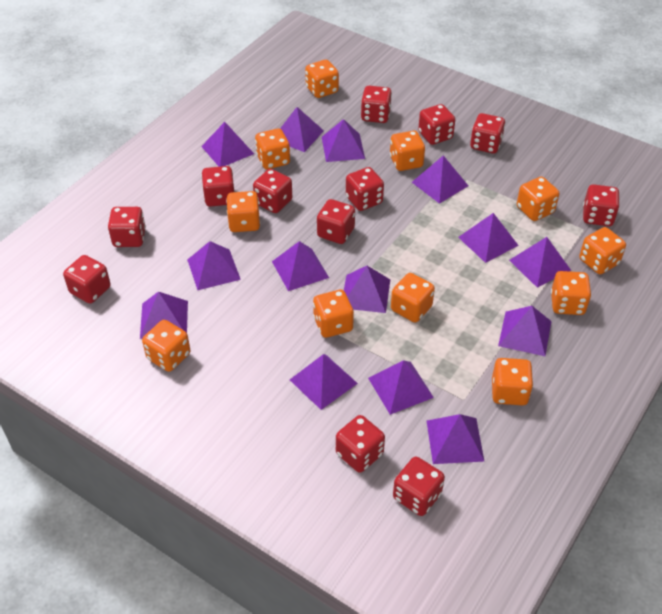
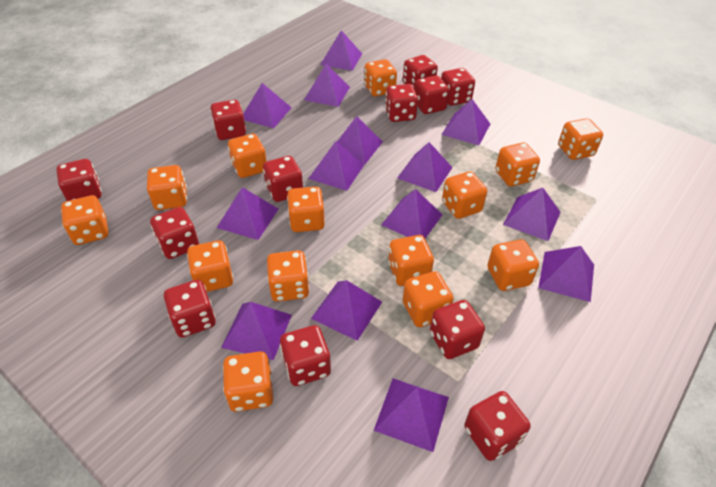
orange dice: 11 -> 14

